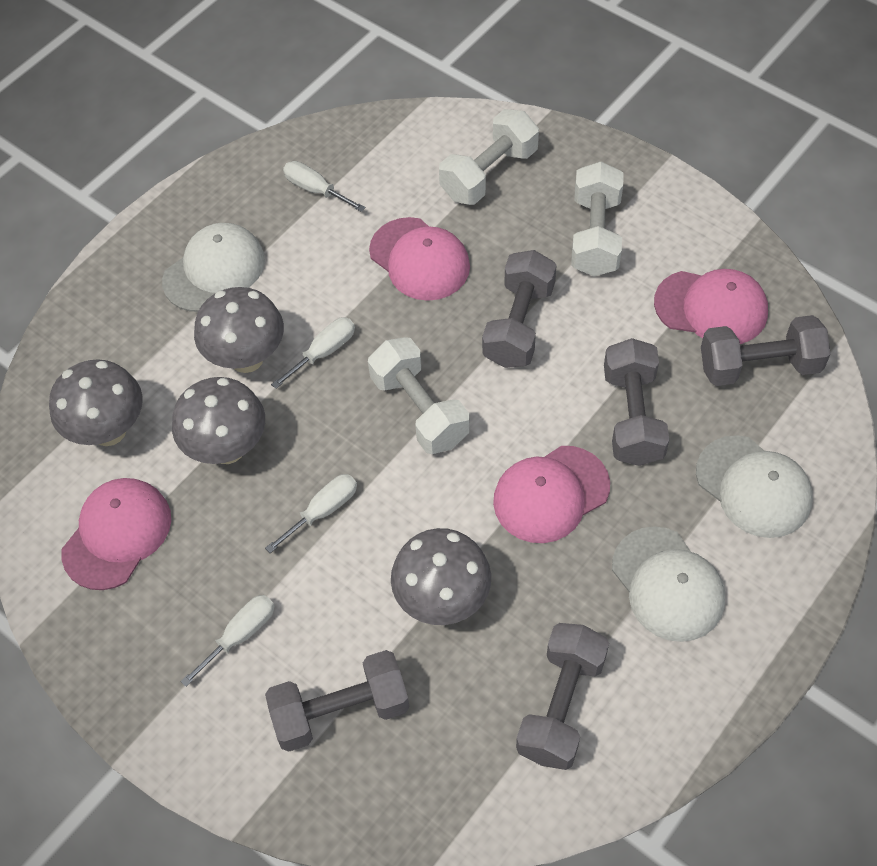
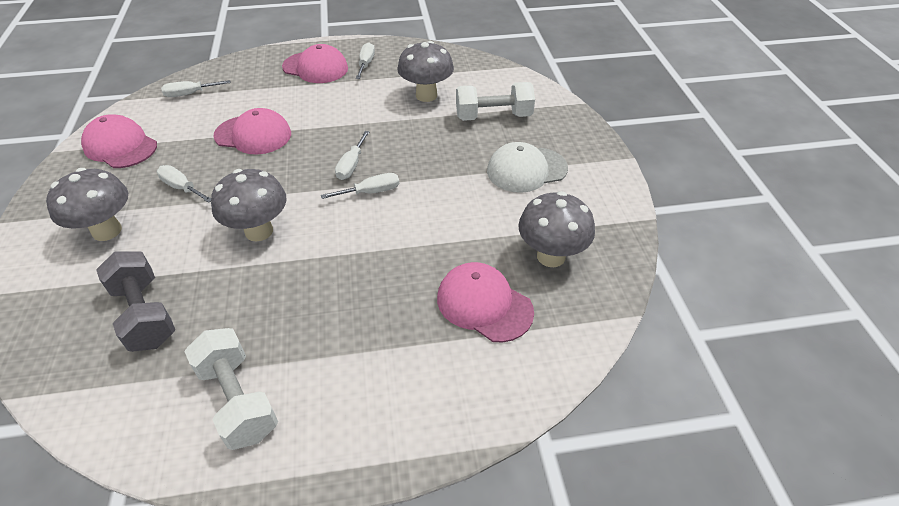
grey dumbbell: 5 -> 1
white cap: 3 -> 1
white dumbbell: 3 -> 2
white screwdriver: 4 -> 5

